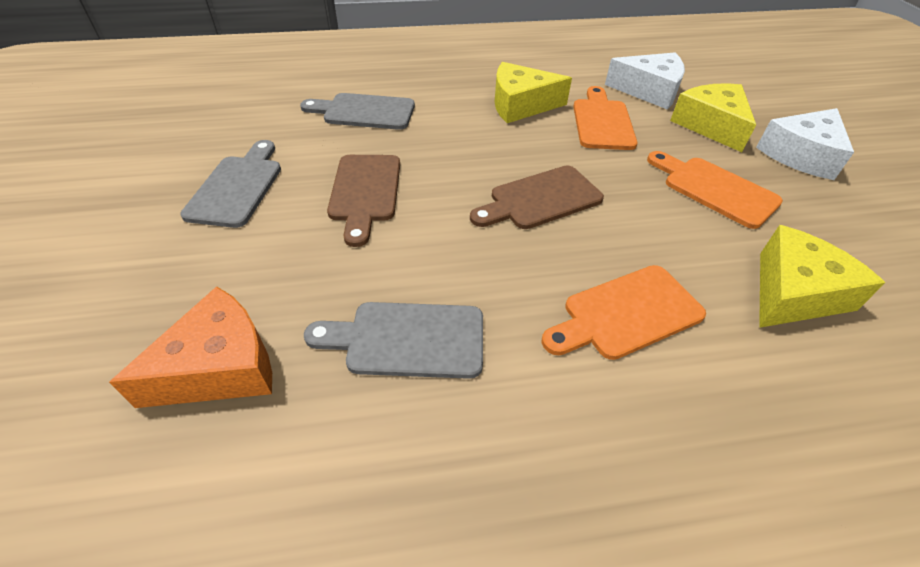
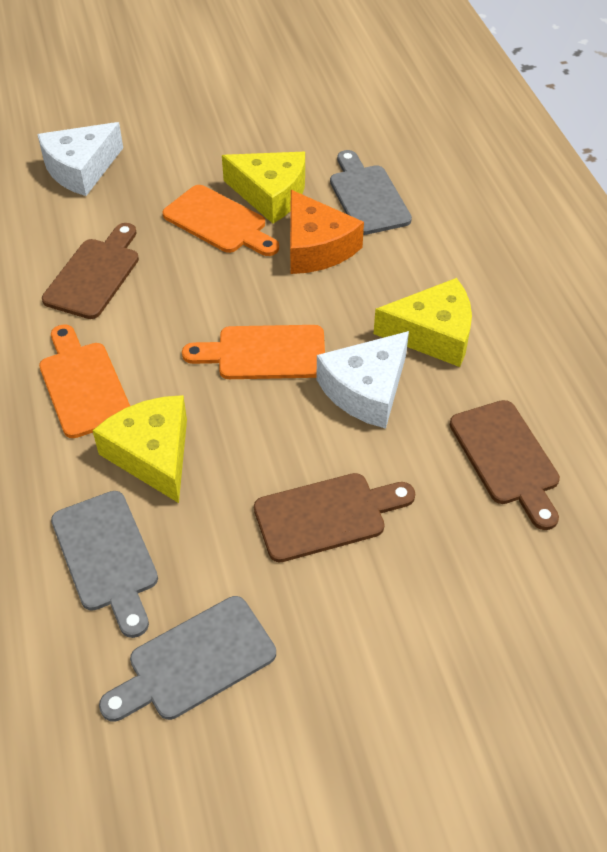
brown cutting board: 2 -> 3

